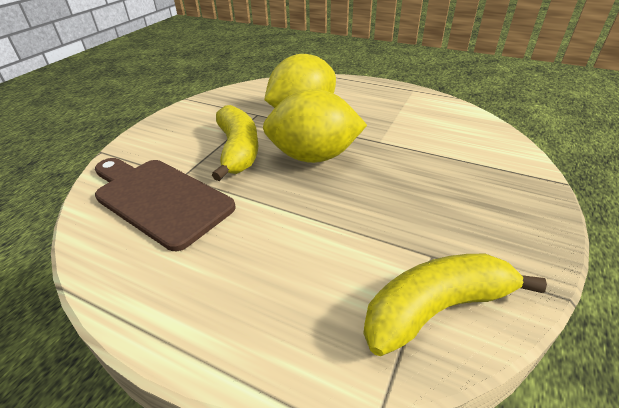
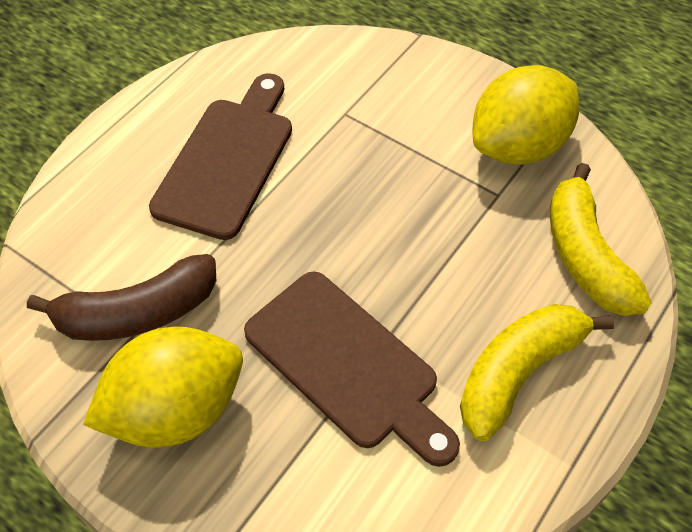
brown banana: 0 -> 1
brown cutting board: 1 -> 2

